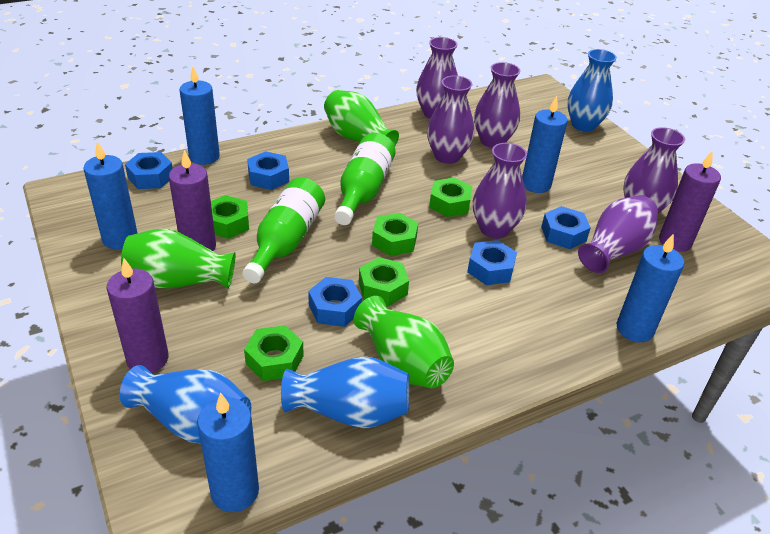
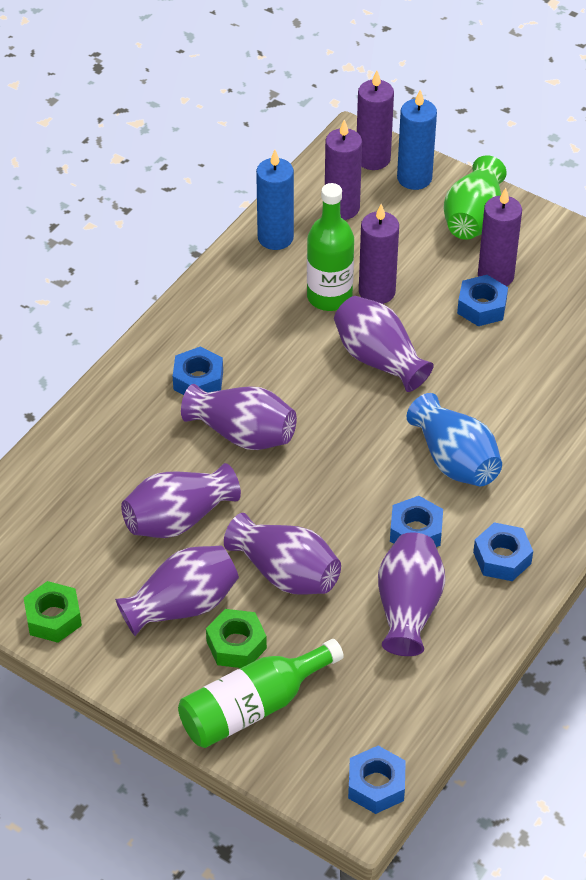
blue candle: 5 -> 2
blue vase: 3 -> 1
green nut: 5 -> 2
green vase: 3 -> 1
purple candle: 3 -> 4

